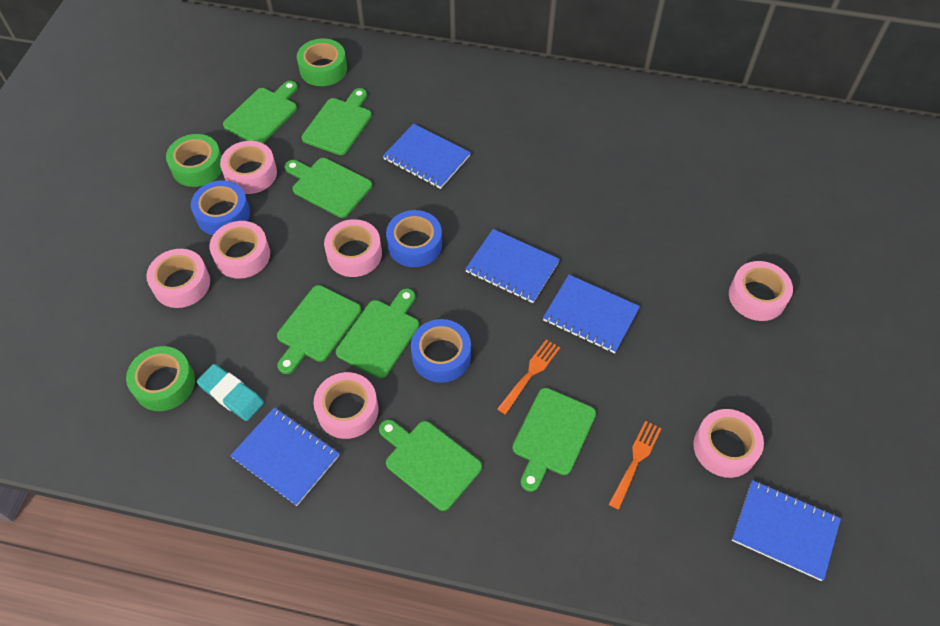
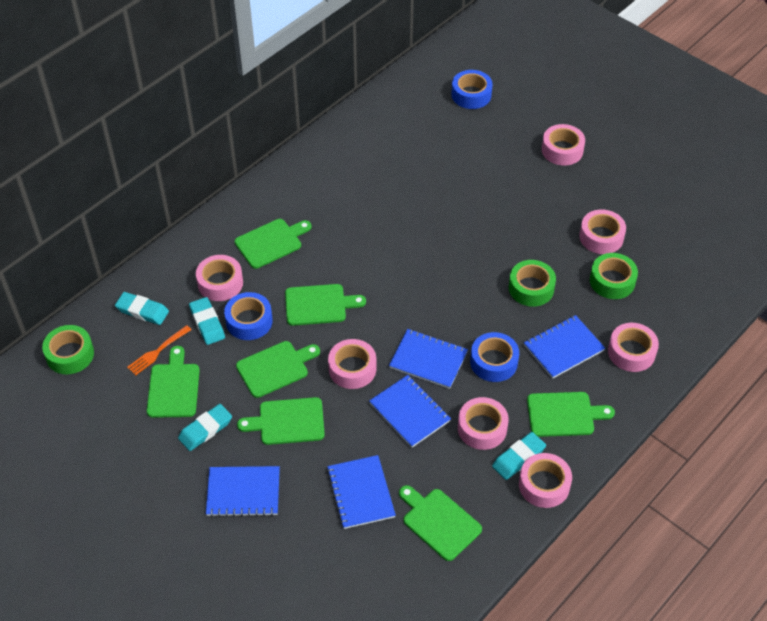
orange fork: 2 -> 1
turquoise eraser: 1 -> 4

